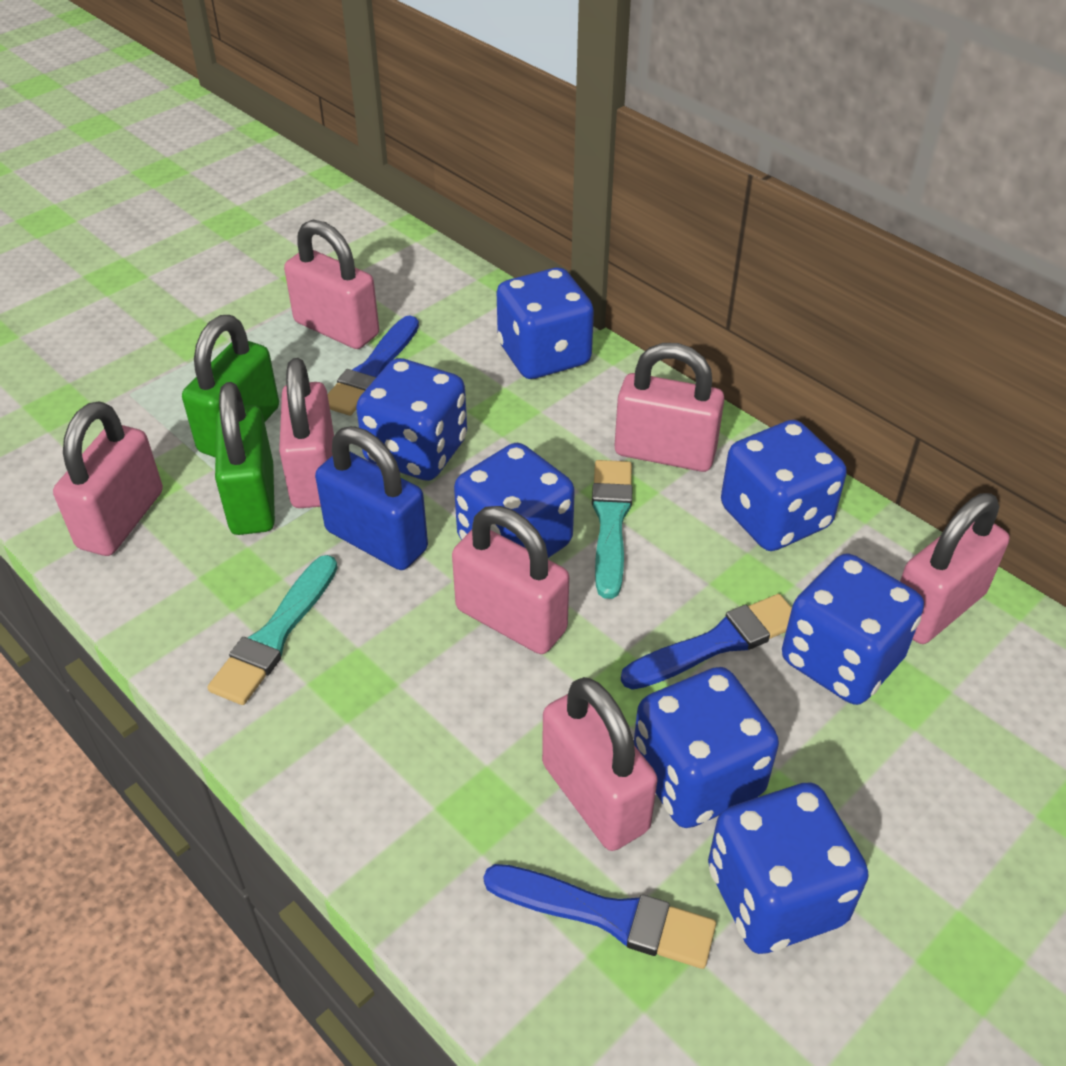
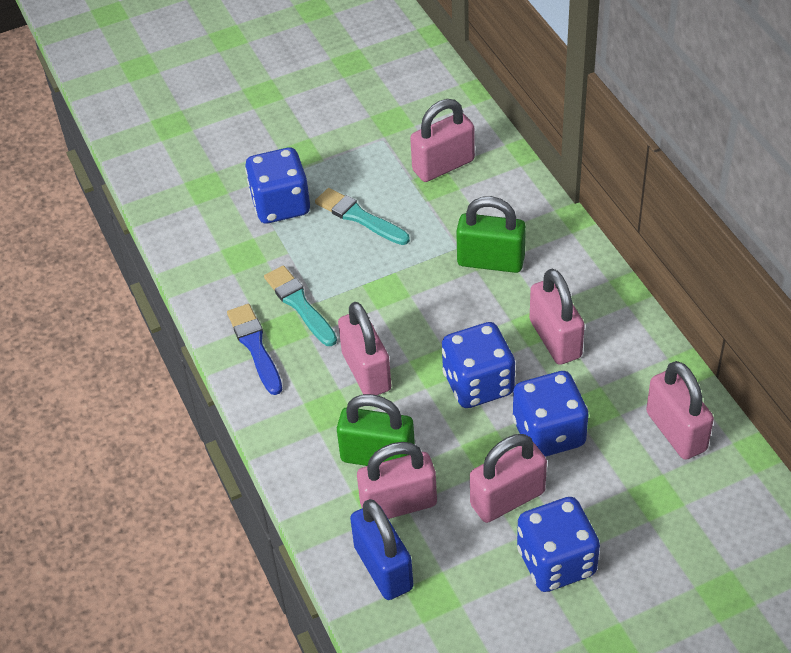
blue brush: 3 -> 1
blue dice: 7 -> 4
pink padlock: 7 -> 6

